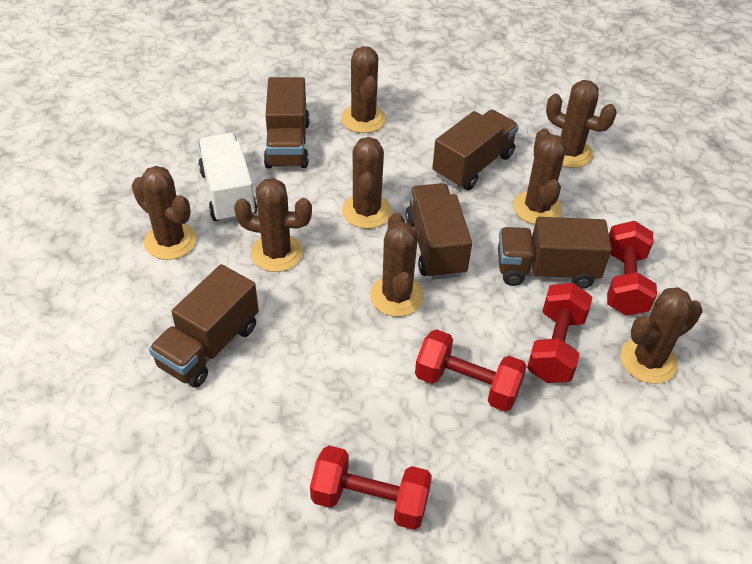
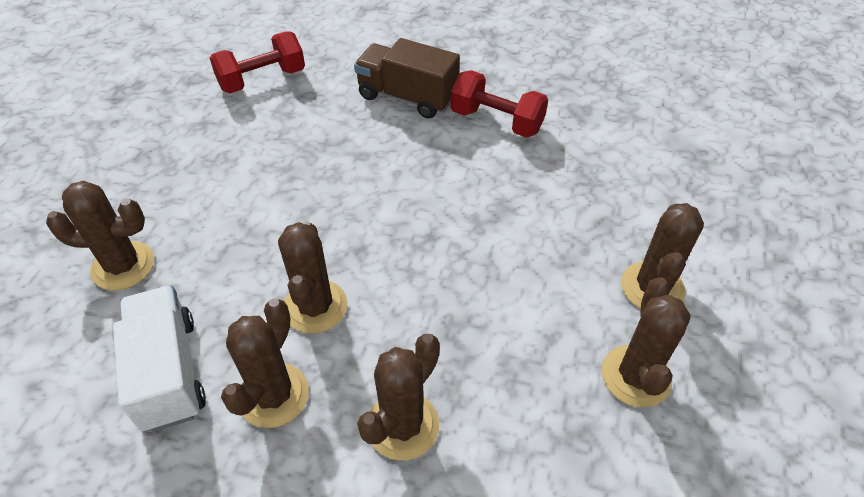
brown cactus: 8 -> 6
brown truck: 5 -> 1
red dumbbell: 4 -> 2

